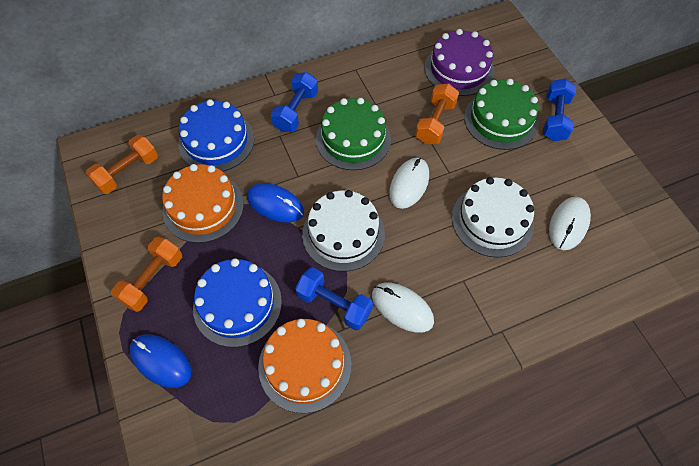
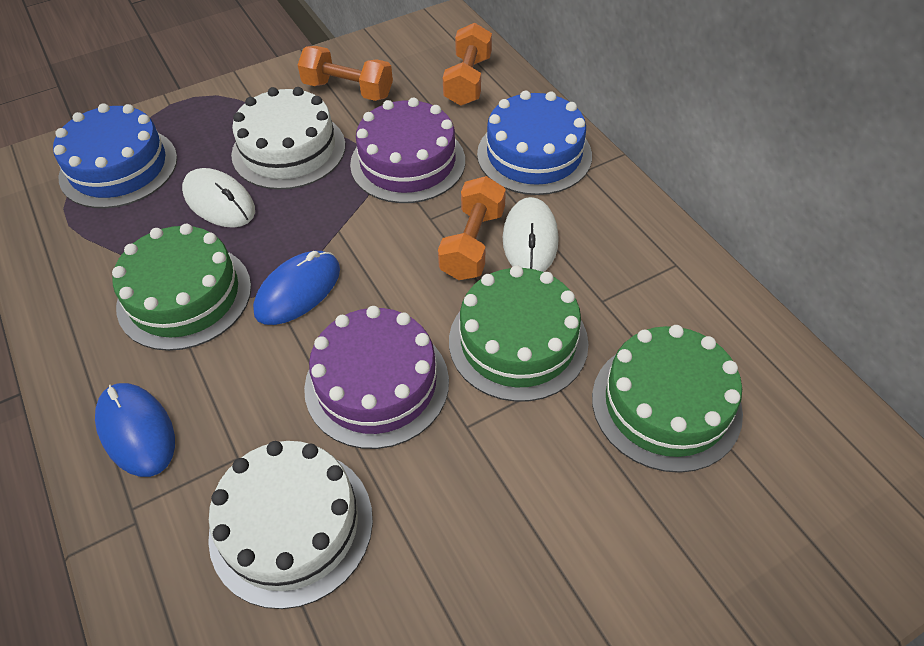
blue dumbbell: 3 -> 0
green cake: 2 -> 3
orange cake: 2 -> 0
purple cake: 1 -> 2
white mouse: 3 -> 2

